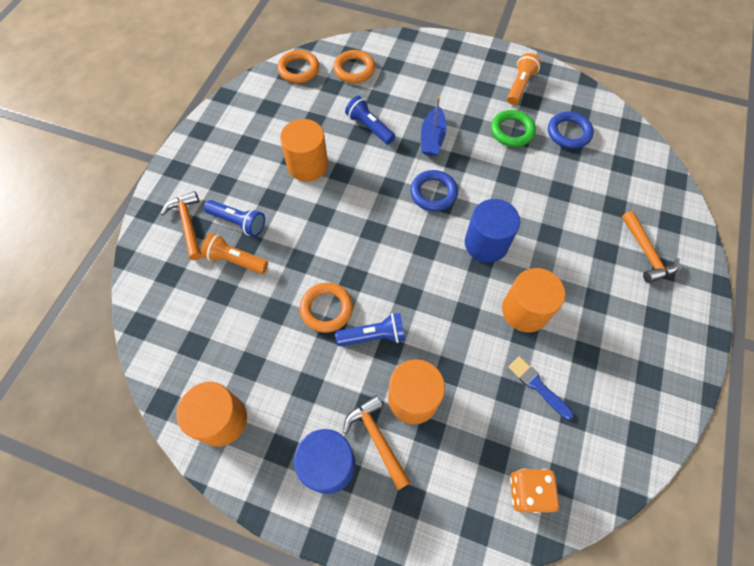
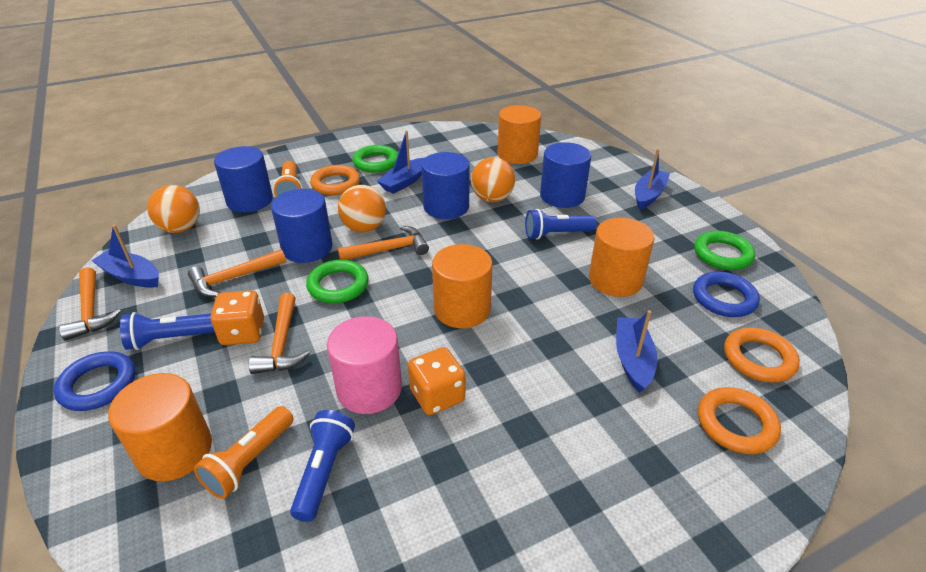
blue boat: 1 -> 4
blue brush: 1 -> 0
blue cylinder: 2 -> 4
green ring: 1 -> 3
orange ball: 0 -> 3
orange dice: 1 -> 2
orange hammer: 3 -> 4
pink cylinder: 0 -> 1

